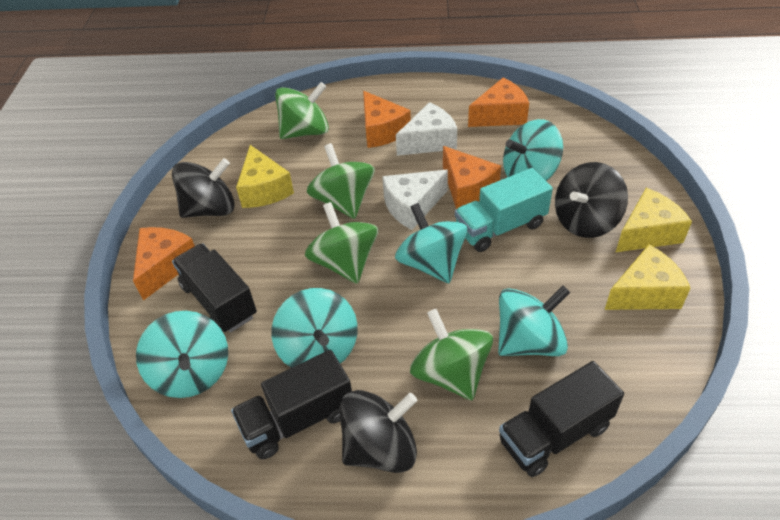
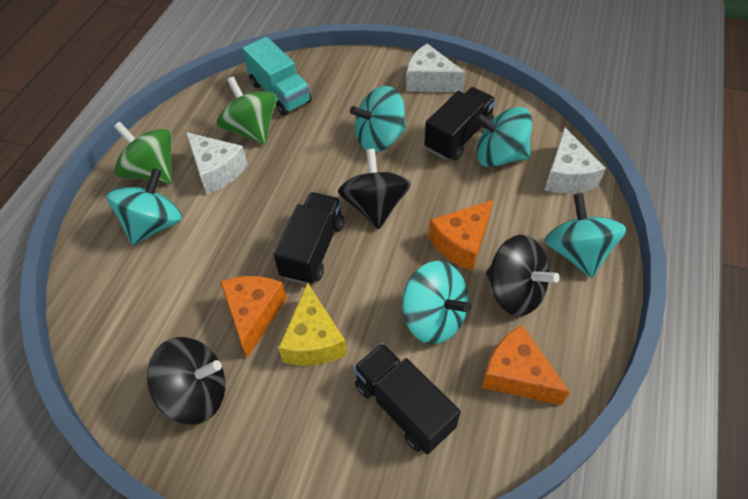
green spinning top: 4 -> 2
orange cheese: 4 -> 3
white cheese: 2 -> 3
yellow cheese: 3 -> 1

